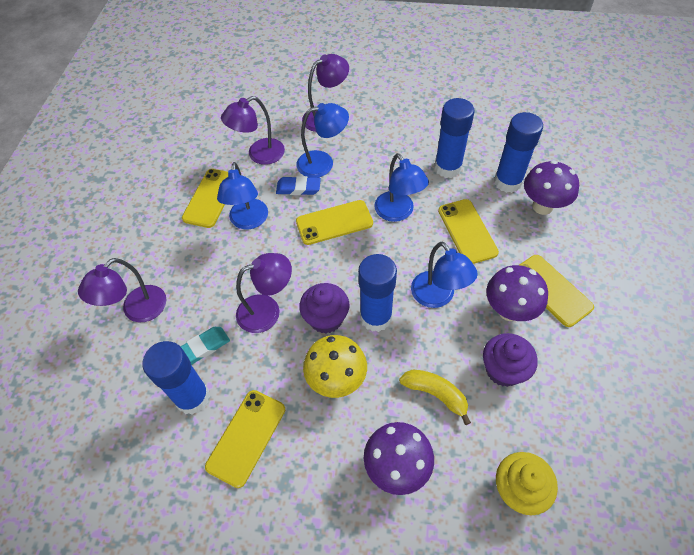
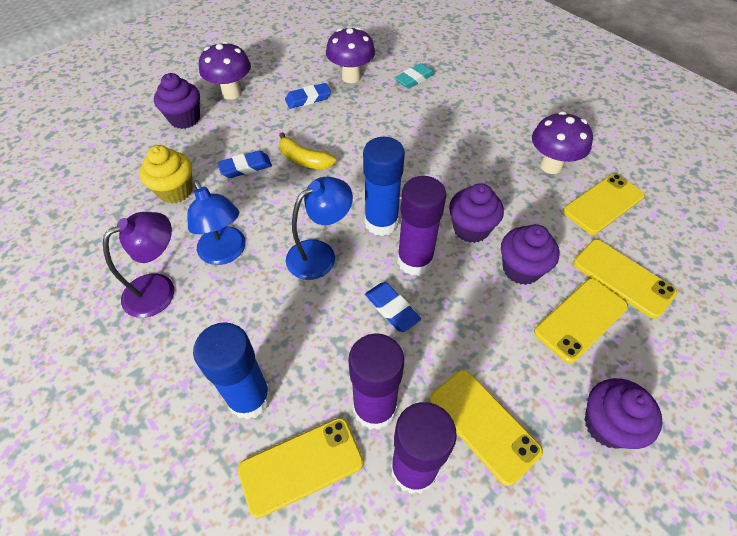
blue eraser: 1 -> 3
blue glue stick: 4 -> 2
blue lamp: 4 -> 2
purple cupcake: 2 -> 4
purple glue stick: 0 -> 3
purple lamp: 4 -> 1
yellow mushroom: 1 -> 0

